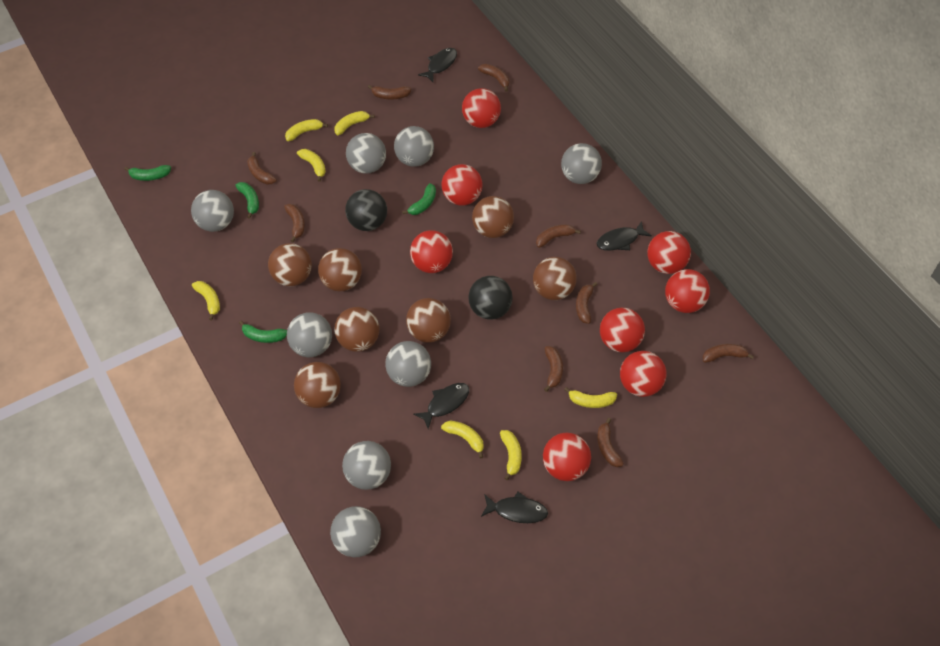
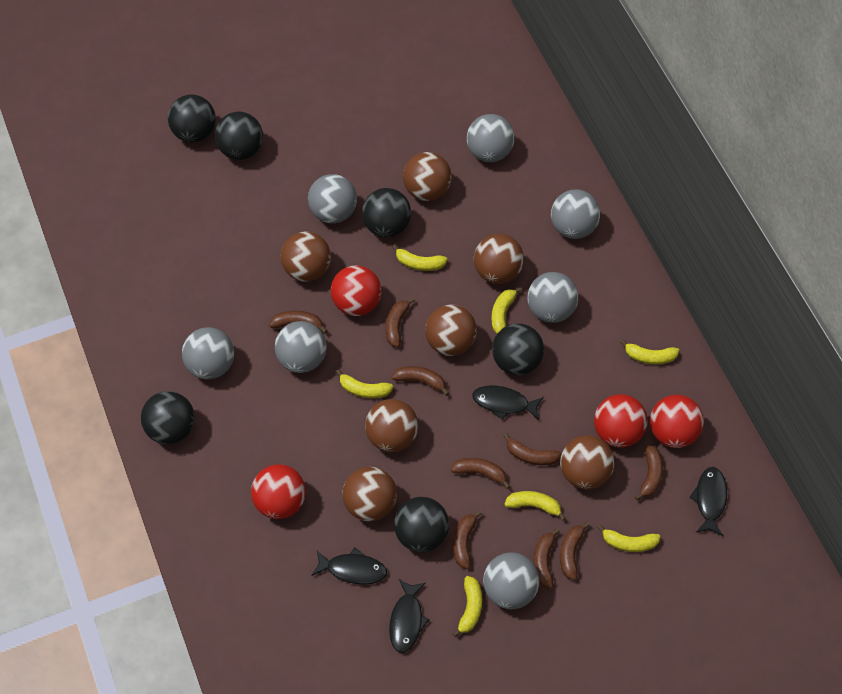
black ball: 2 -> 6
green banana: 4 -> 0
grey ball: 8 -> 7
red ball: 8 -> 4

